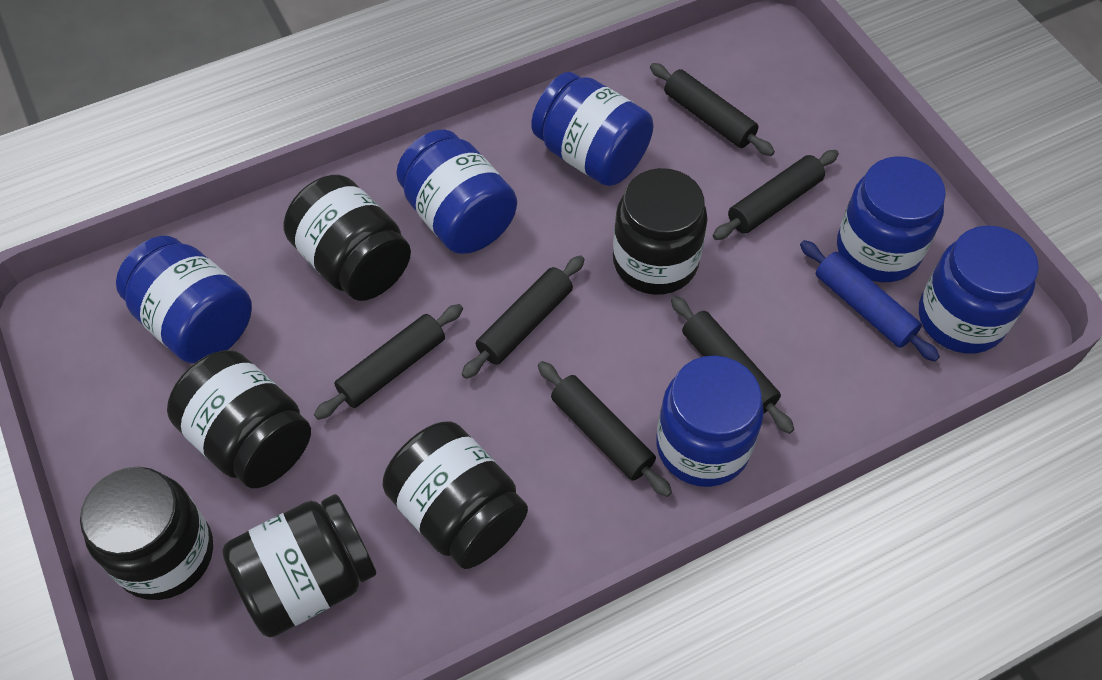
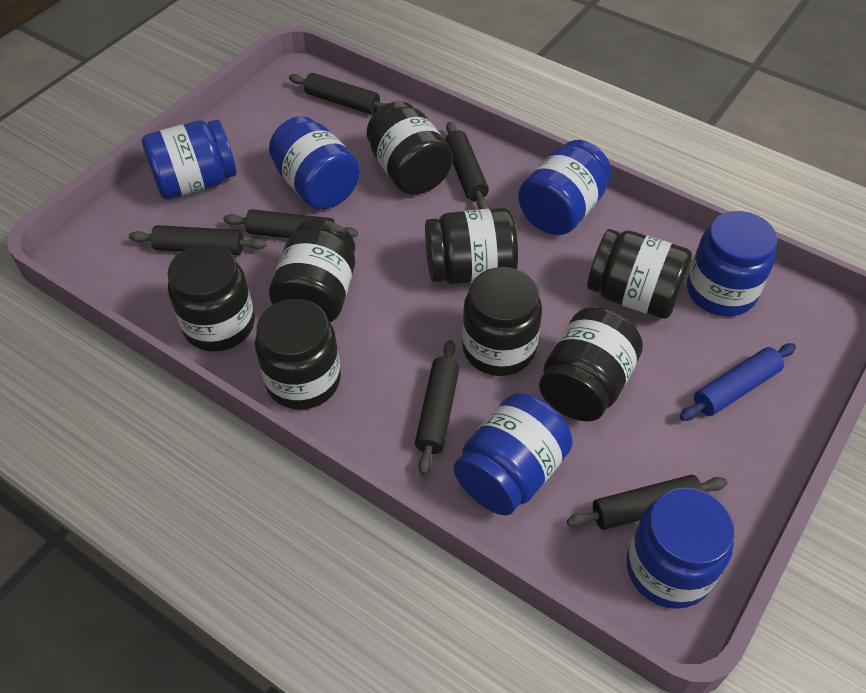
black jar: 6 -> 8

